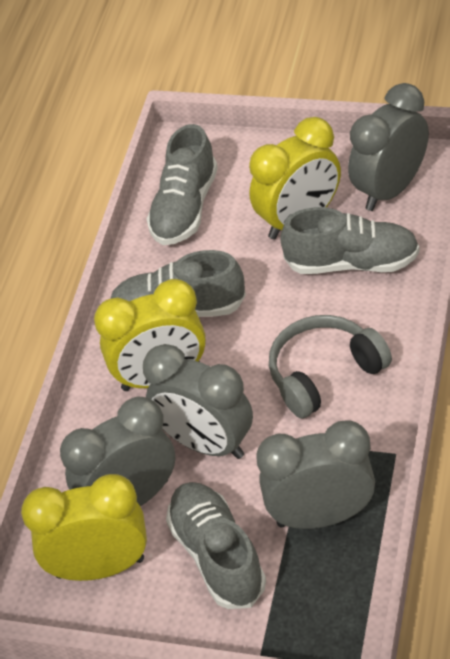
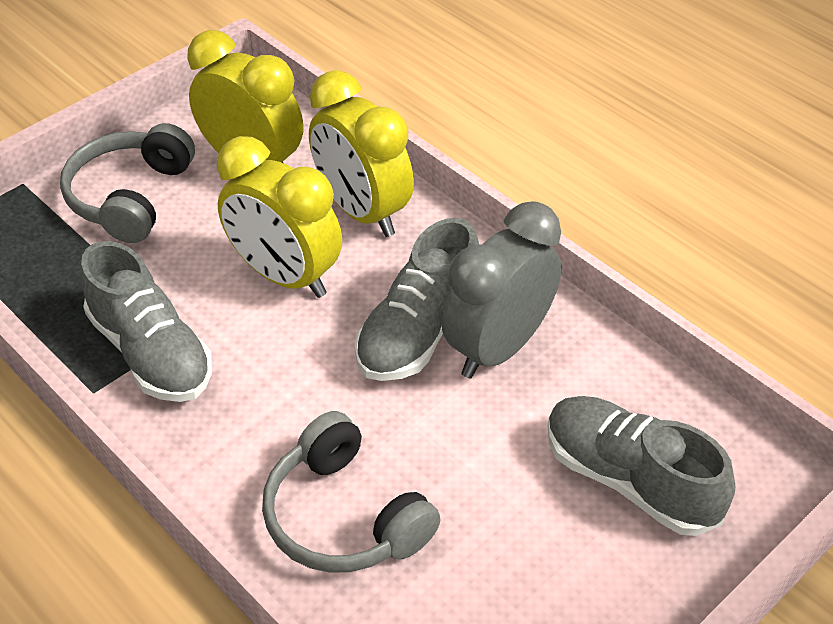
grey clock: 4 -> 1
grey headphones: 1 -> 2
grey shoe: 4 -> 3

